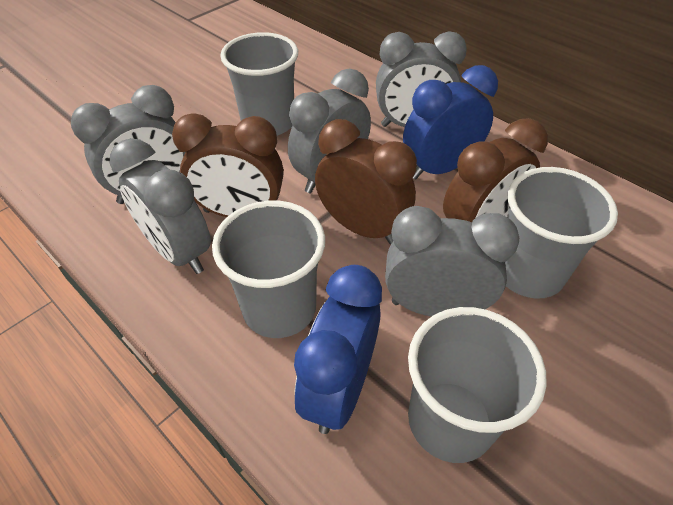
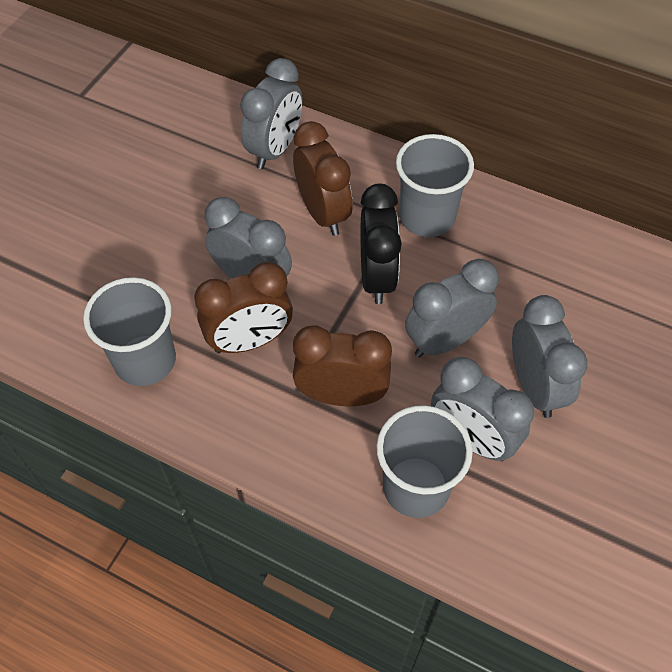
black clock: 0 -> 1
blue clock: 2 -> 0
grey cup: 4 -> 3

